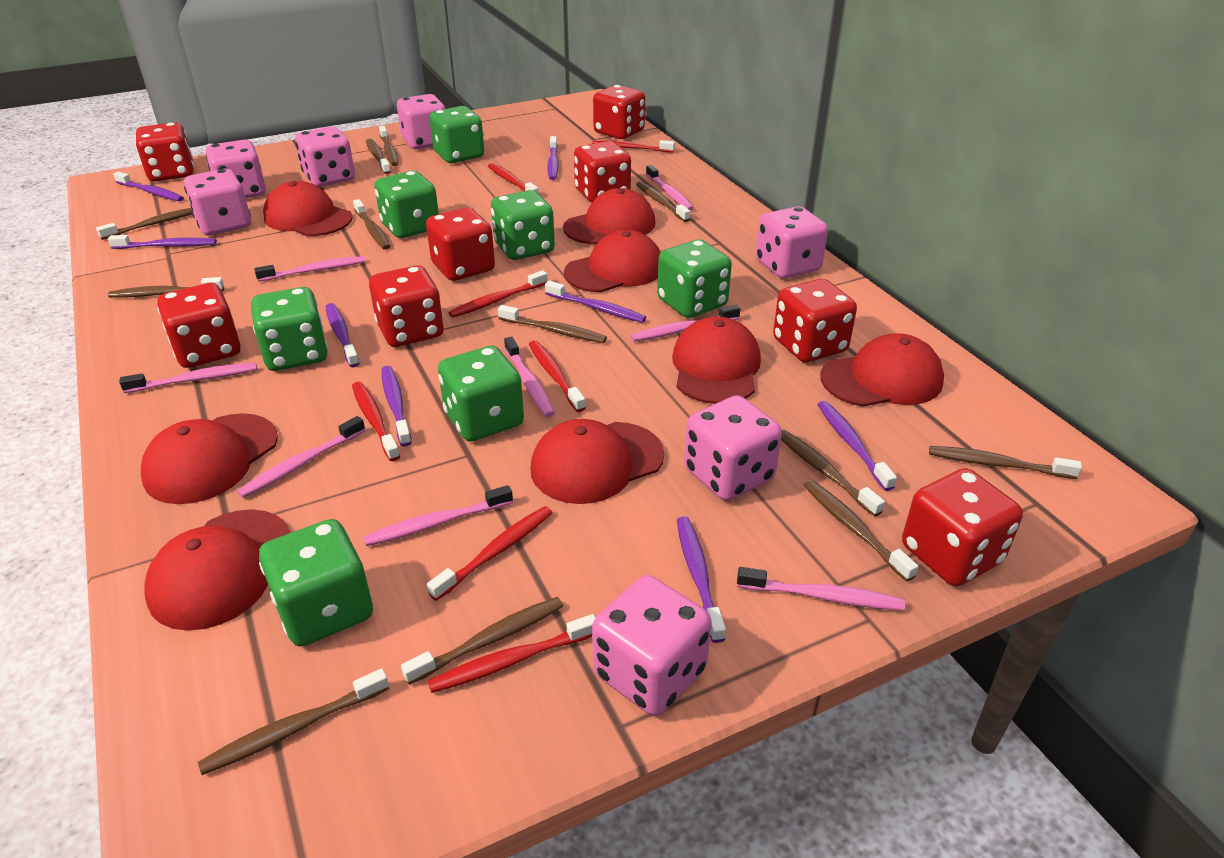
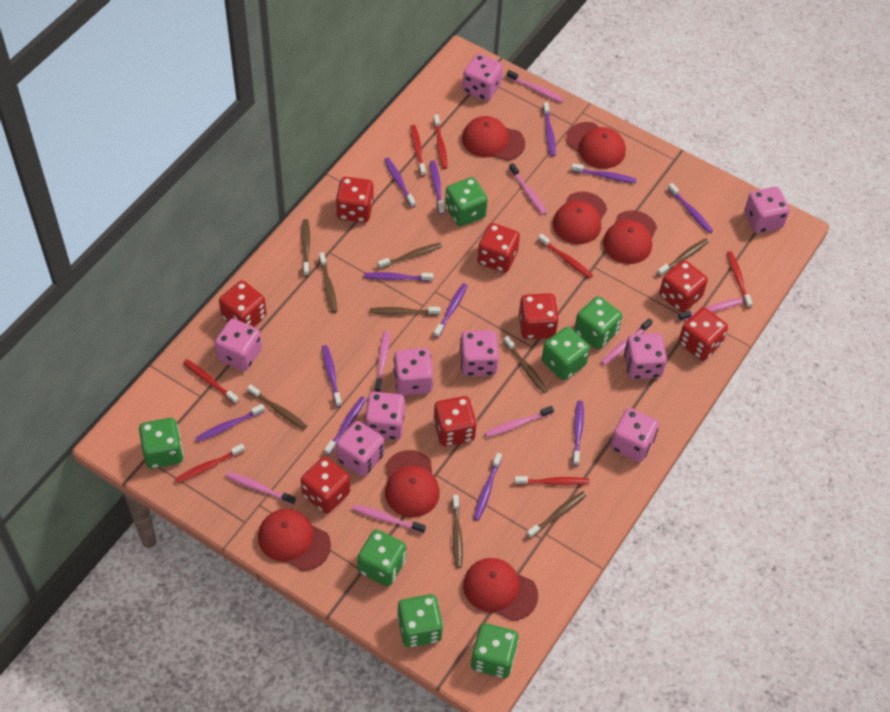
brown toothbrush: 12 -> 9
pink dice: 7 -> 9
purple toothbrush: 8 -> 12
red cap: 8 -> 7

